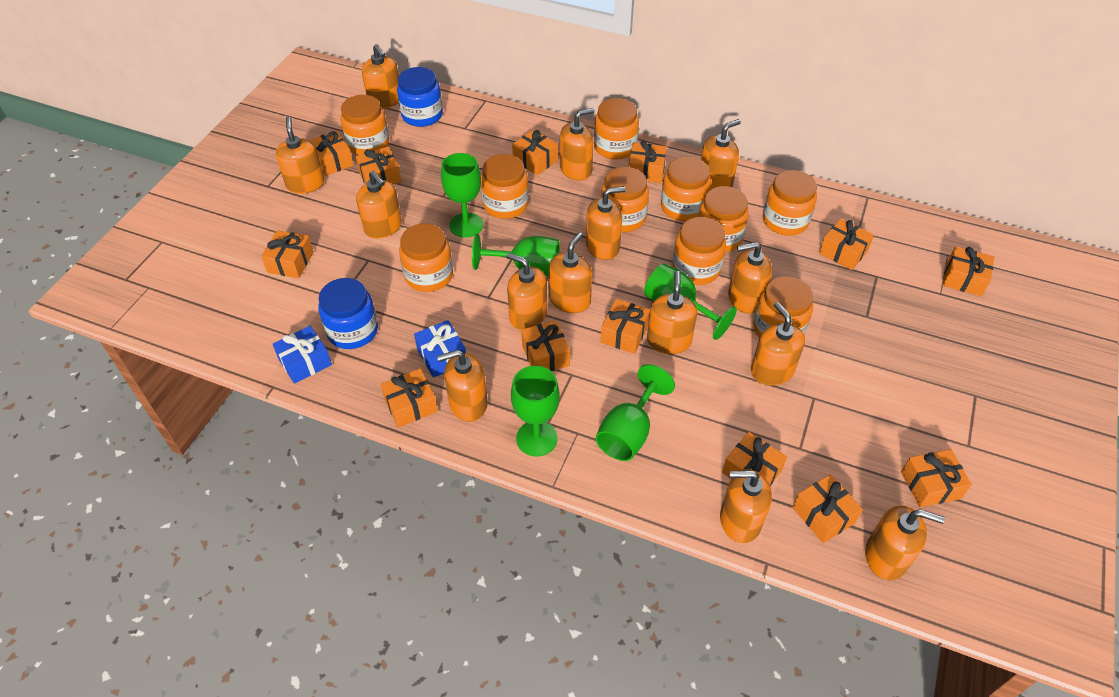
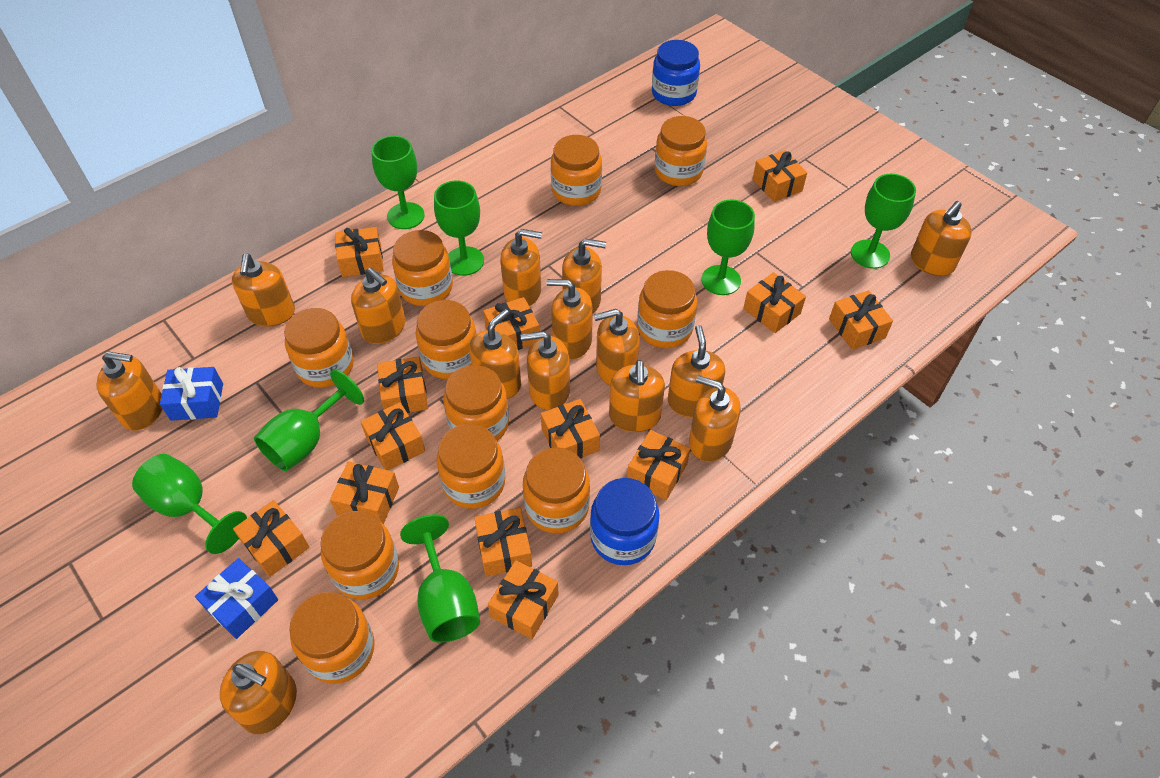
green goblet: 5 -> 7
orange jar: 10 -> 11

